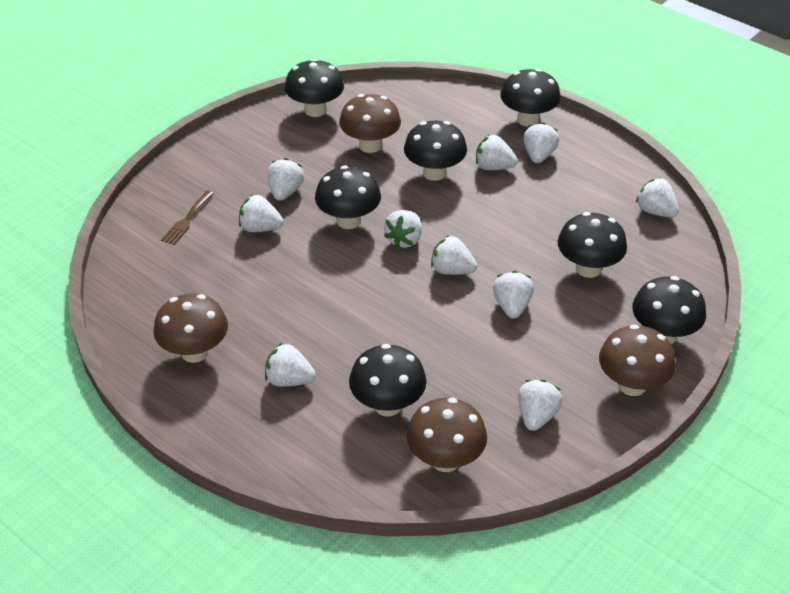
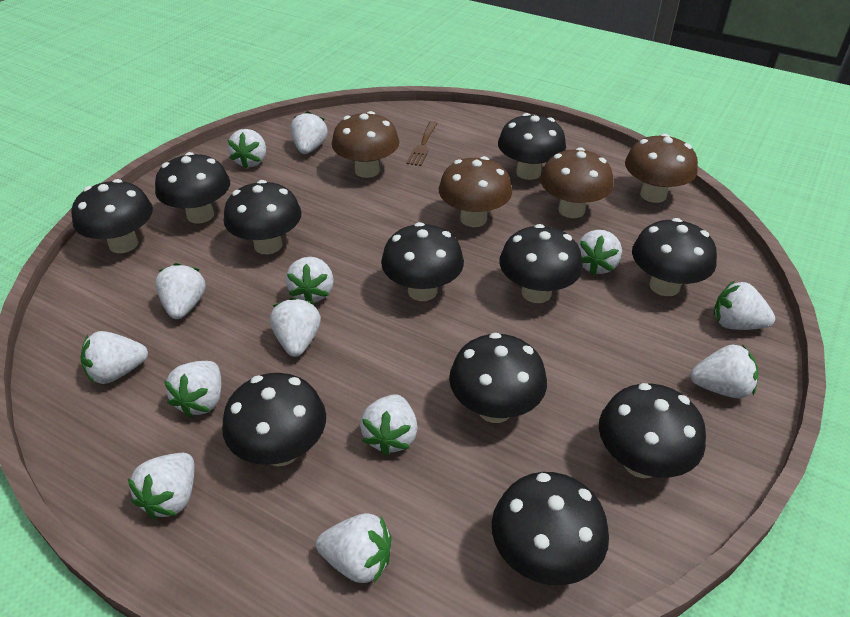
black mushroom: 7 -> 11
white strawberry: 10 -> 13

